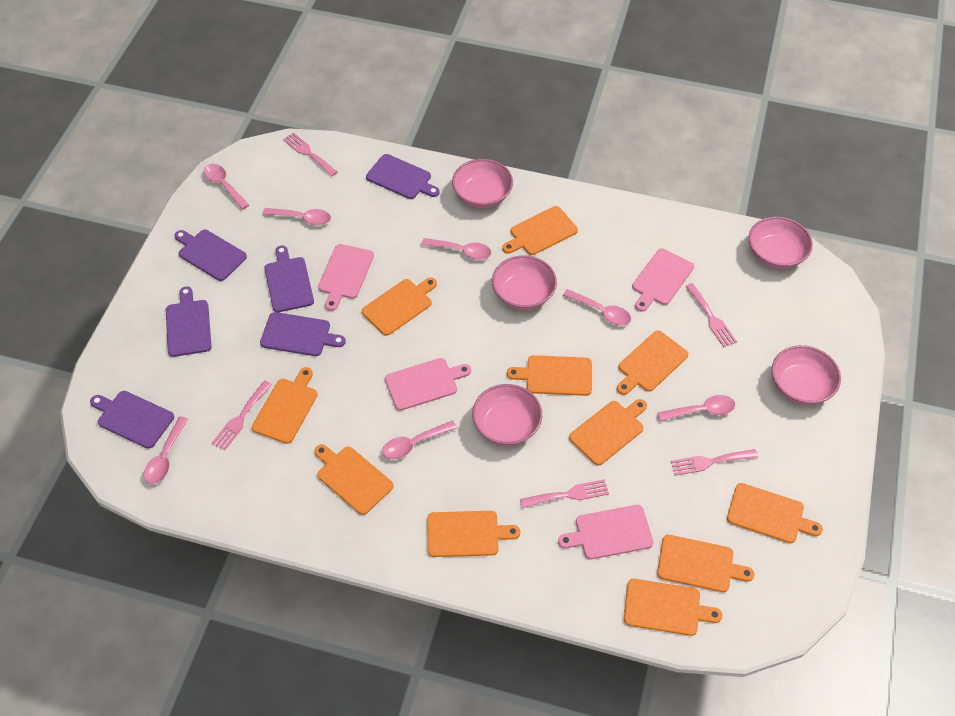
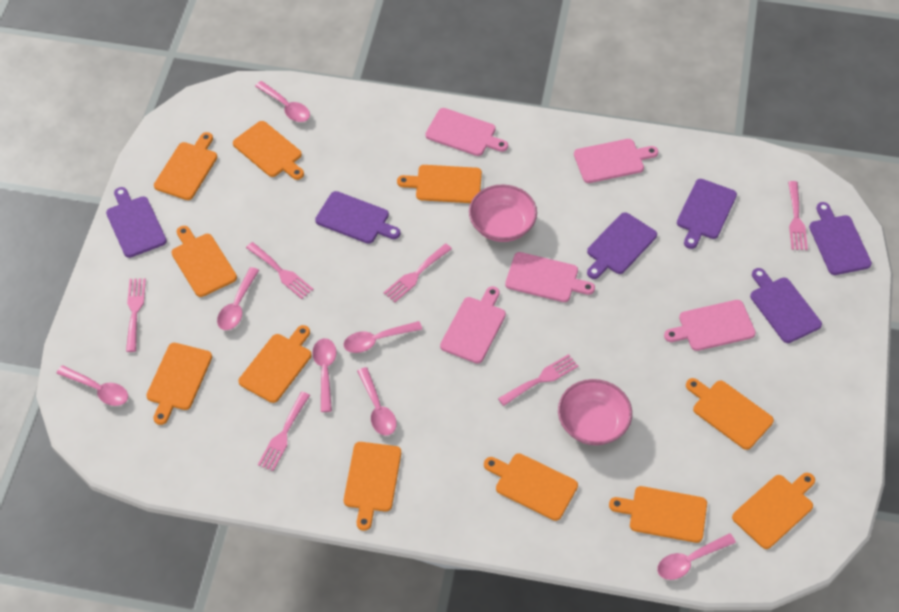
pink bowl: 5 -> 2
pink cutting board: 4 -> 5
pink fork: 5 -> 6

